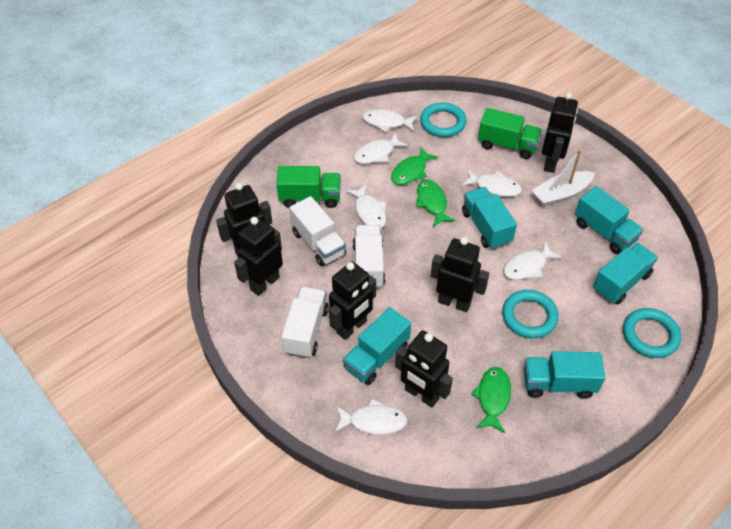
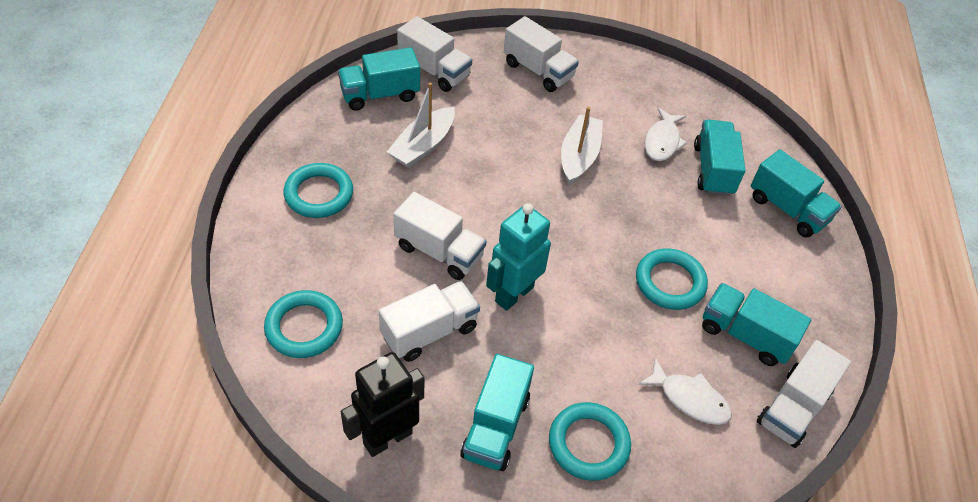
black robot: 6 -> 1
green fish: 3 -> 0
green truck: 2 -> 0
turquoise ring: 3 -> 4
turquoise robot: 0 -> 1
white boat: 1 -> 2
white fish: 6 -> 2
white truck: 3 -> 5

